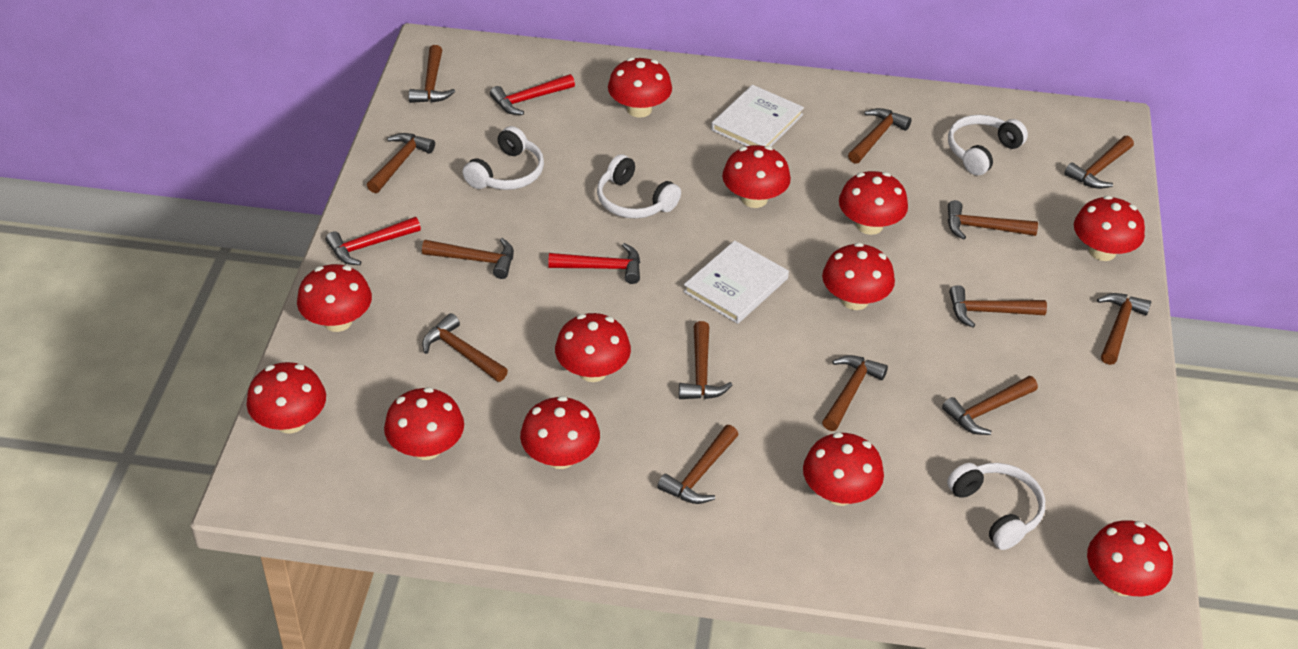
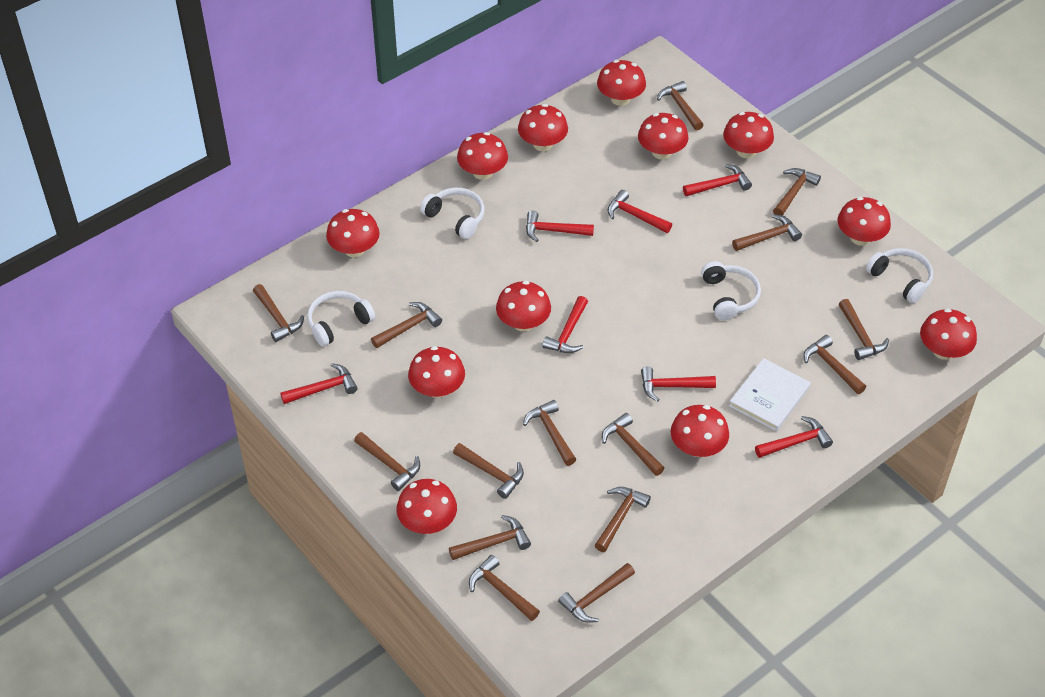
brown hammer: 13 -> 15
red hammer: 3 -> 7
white book: 2 -> 1

